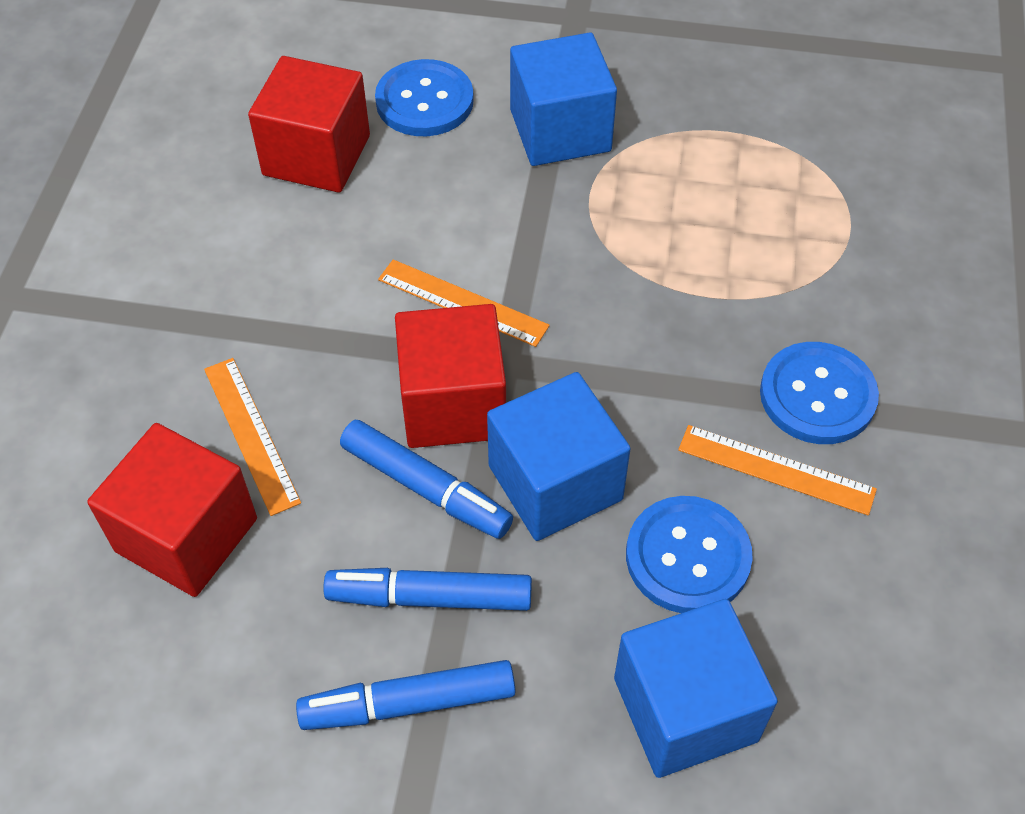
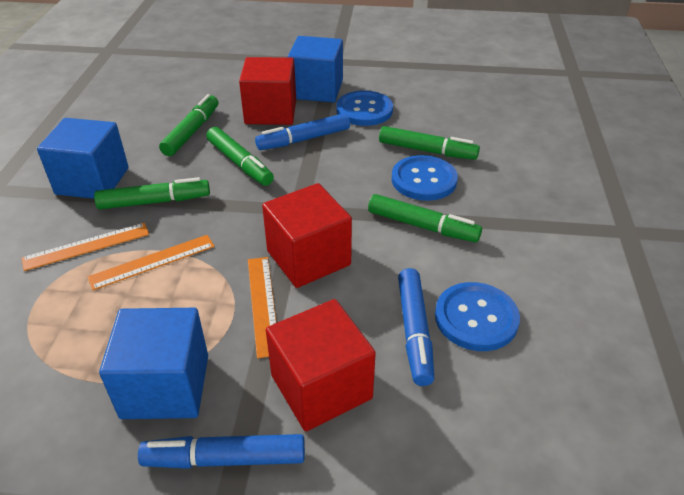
green marker: 0 -> 5

